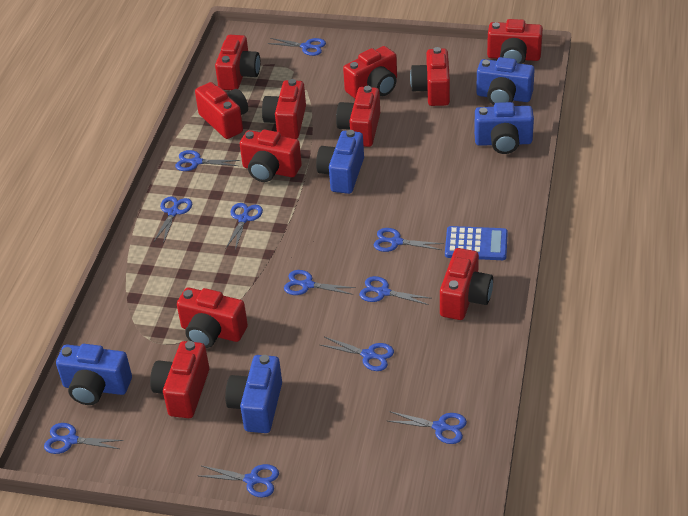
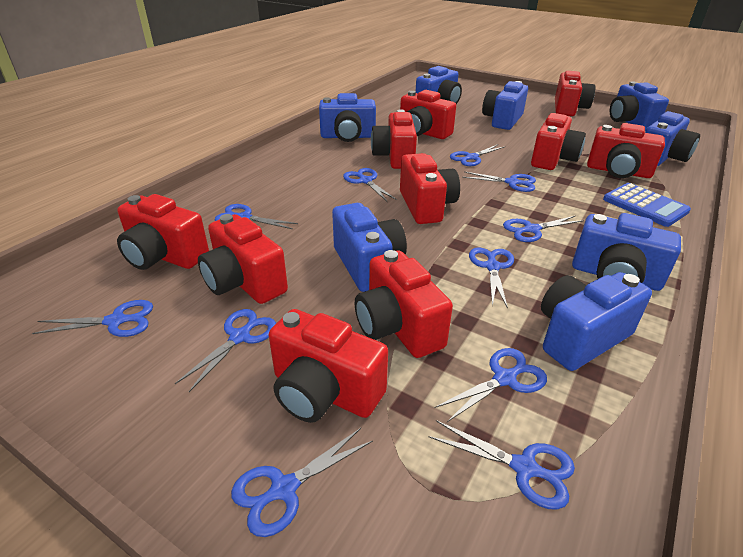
blue camera: 5 -> 8
red camera: 11 -> 10

